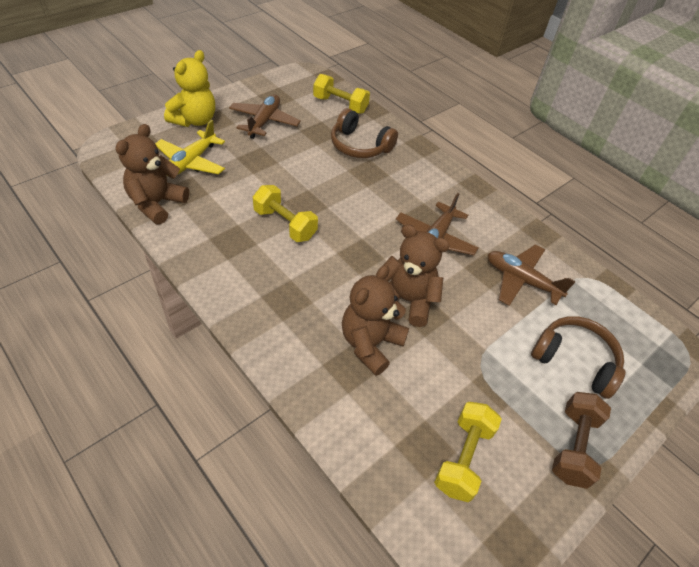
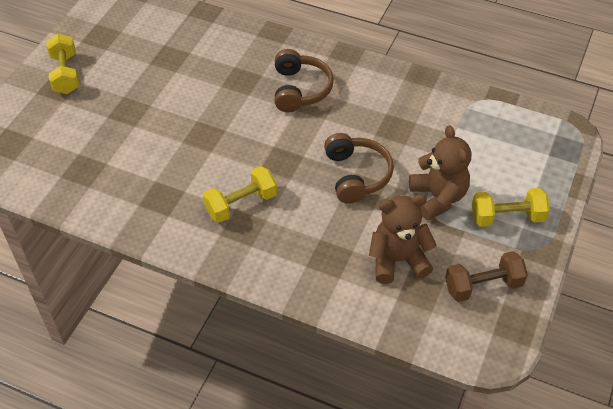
brown plane: 3 -> 0
brown teddy bear: 3 -> 2
yellow plane: 1 -> 0
yellow teddy bear: 1 -> 0

